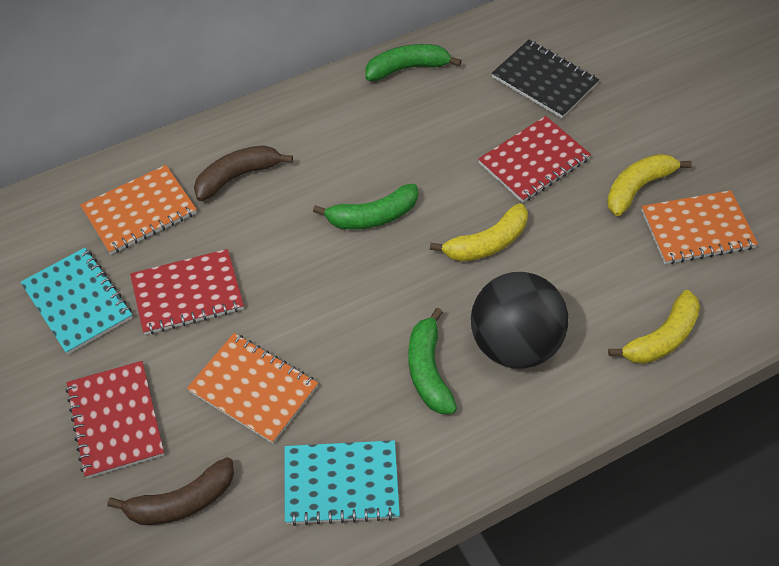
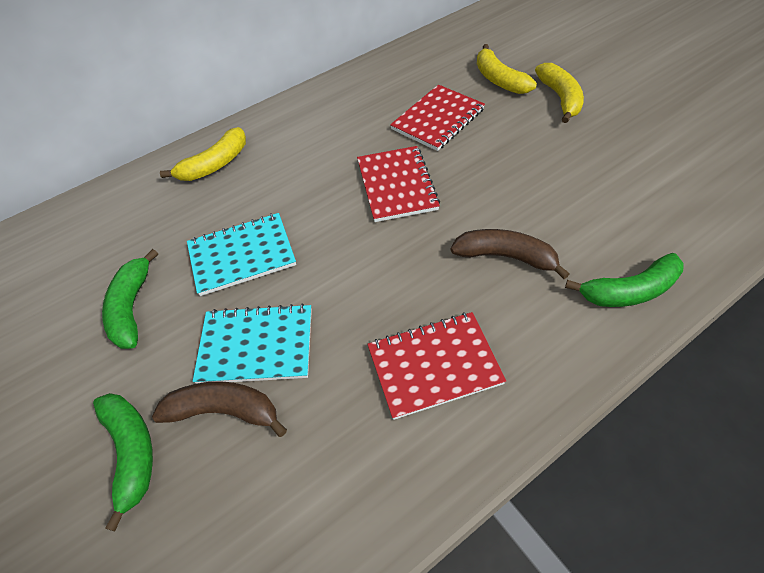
black ball: 1 -> 0
black notebook: 1 -> 0
orange notebook: 3 -> 0

